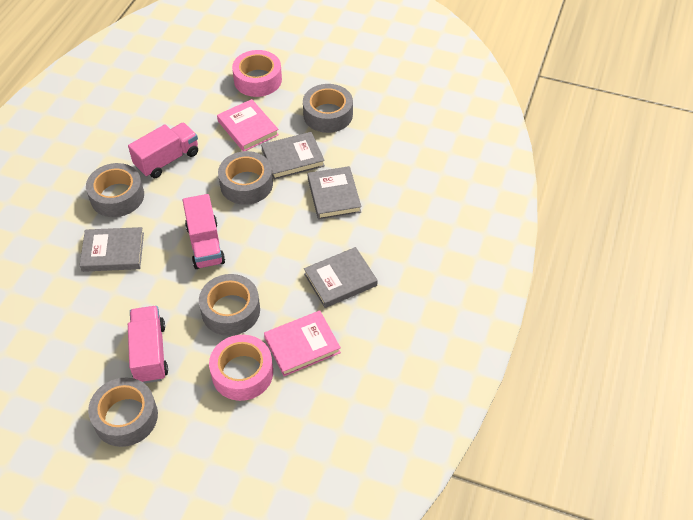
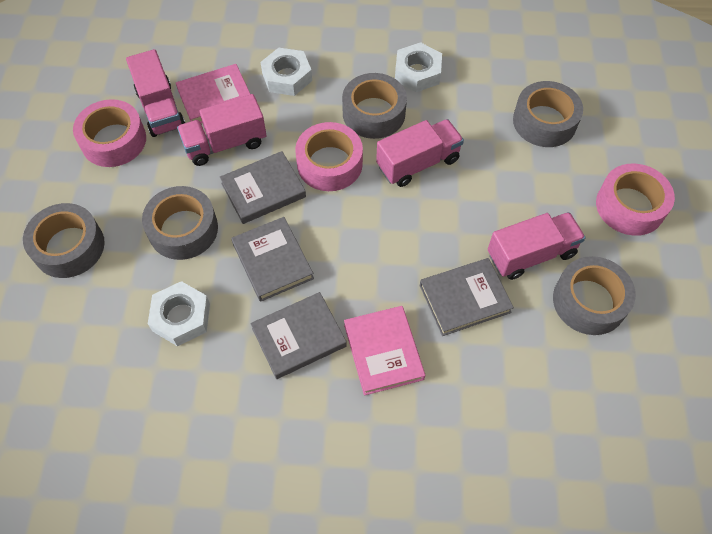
pink tape: 2 -> 3
pink truck: 3 -> 4
white nut: 0 -> 3

